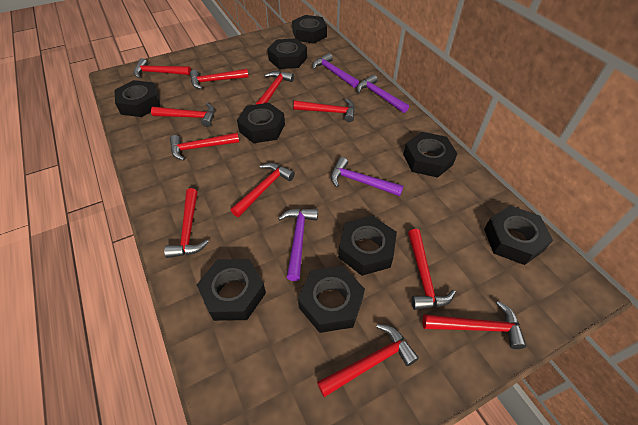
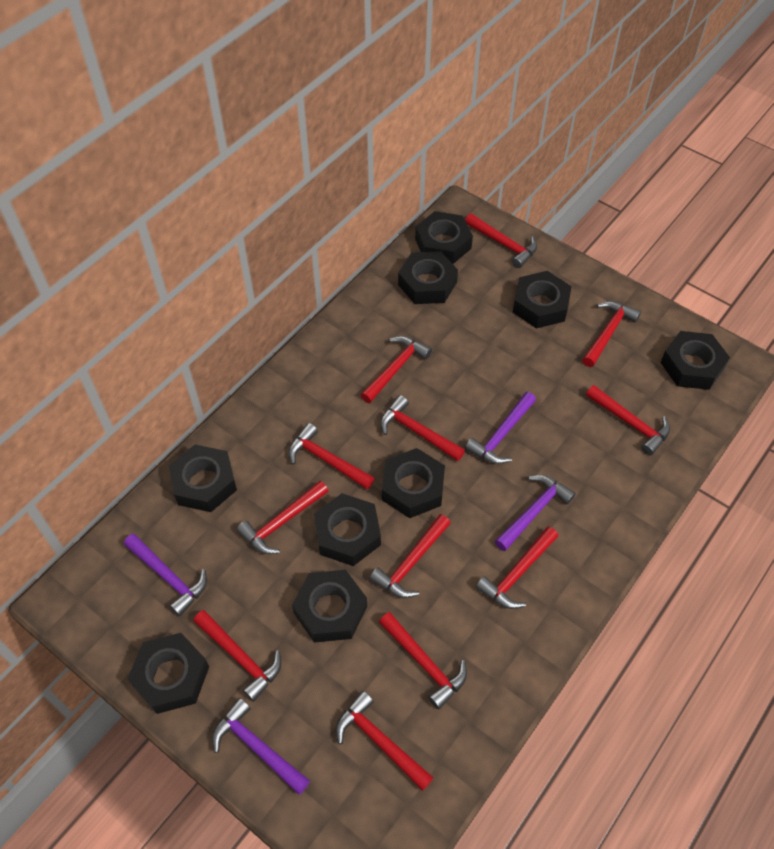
red hammer: 11 -> 12

